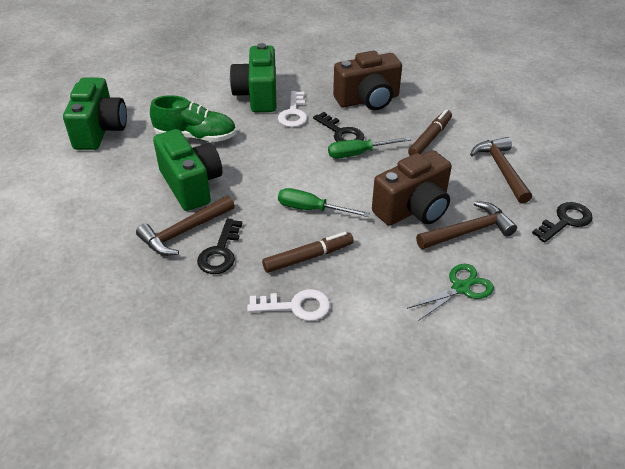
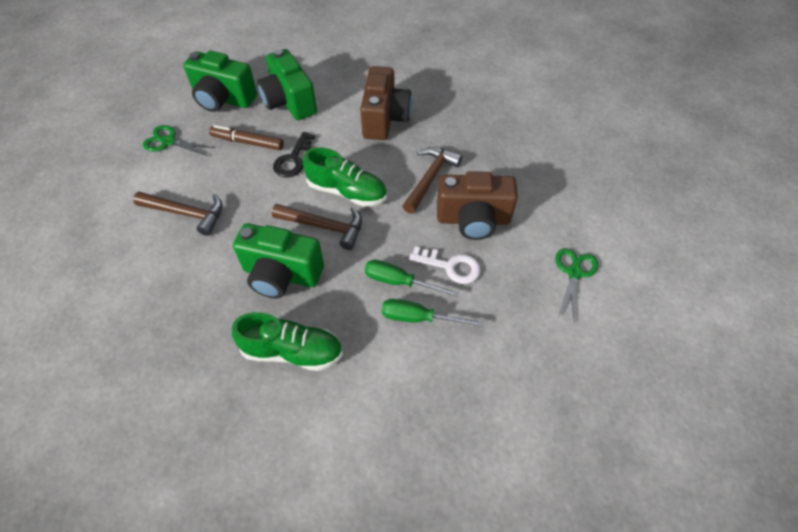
black key: 3 -> 1
brown marker: 2 -> 1
green scissors: 1 -> 2
green shoe: 1 -> 2
white key: 2 -> 1

